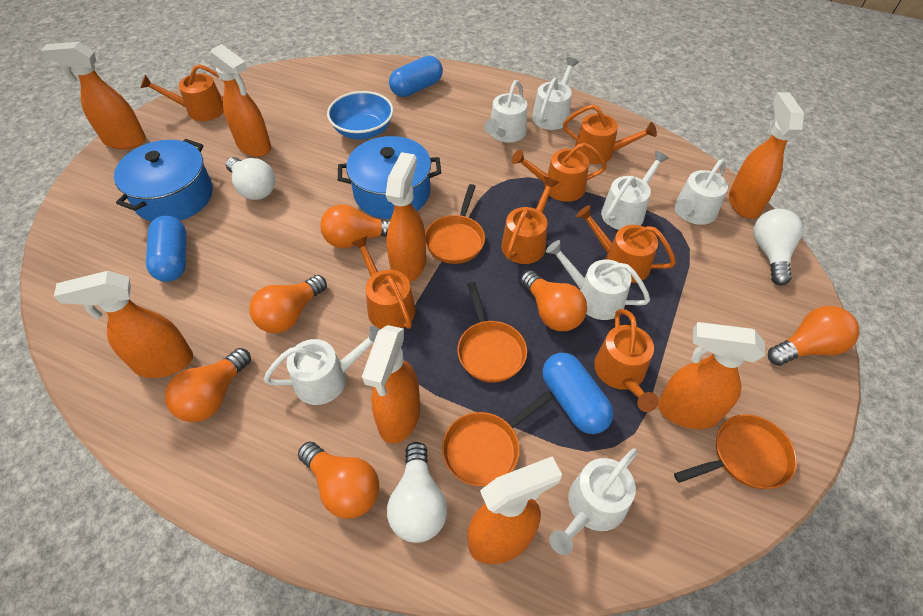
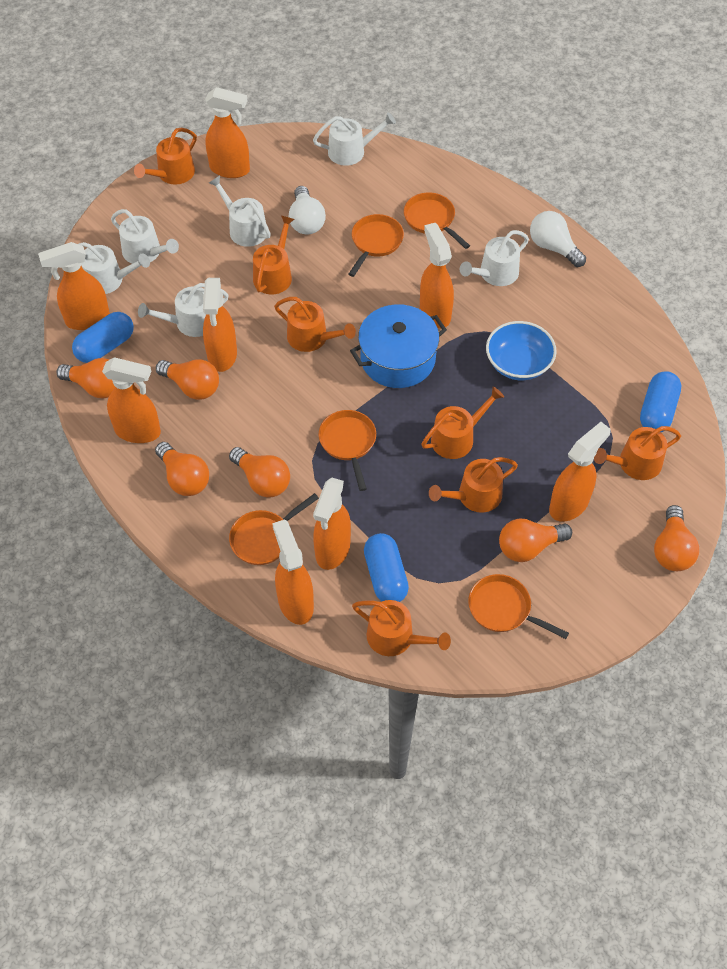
blue pot: 2 -> 1
orange pan: 4 -> 5
white light bulb: 3 -> 2
white watering can: 7 -> 6

